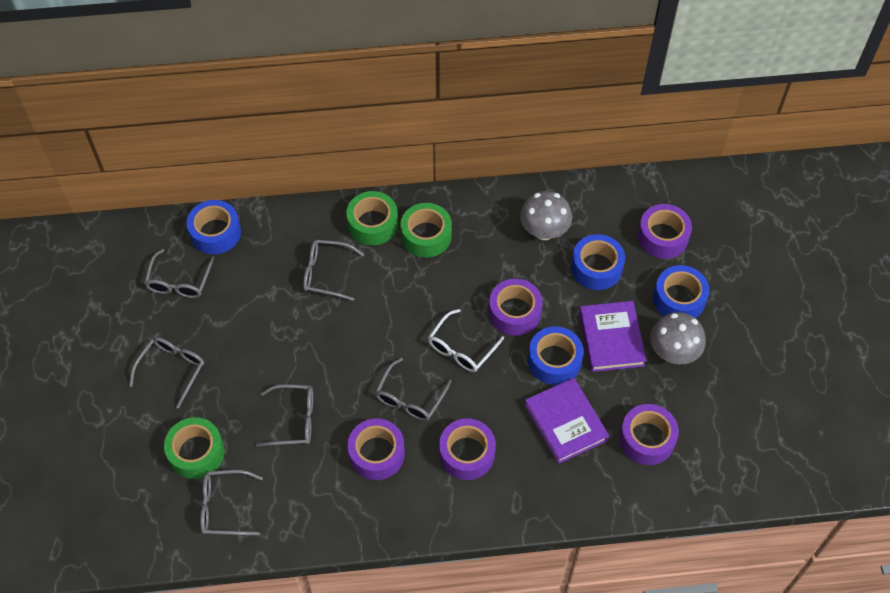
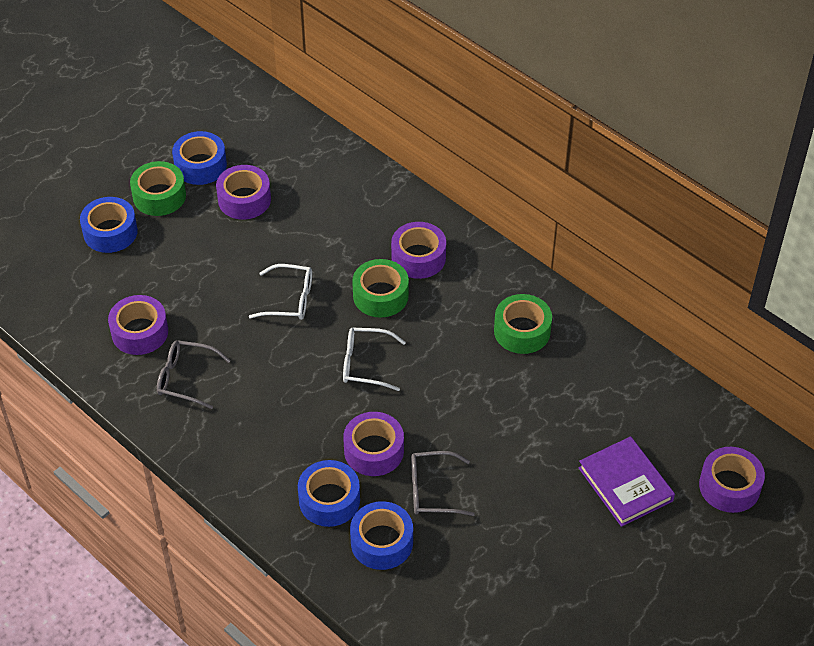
grey glasses: 6 -> 2
grey mushroom: 2 -> 0
purple book: 2 -> 1
white glasses: 1 -> 2

